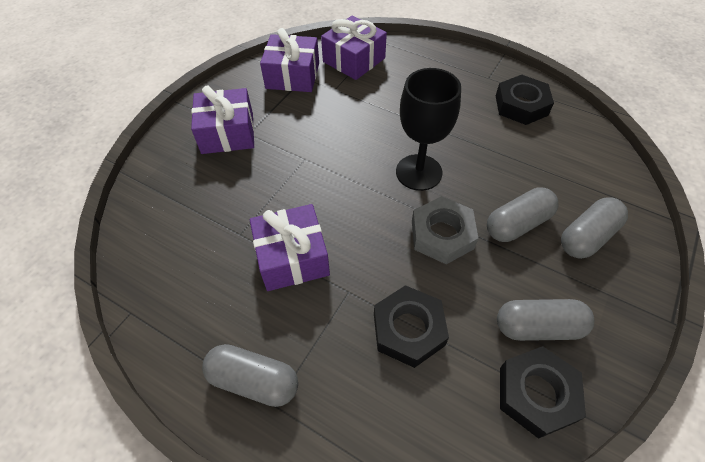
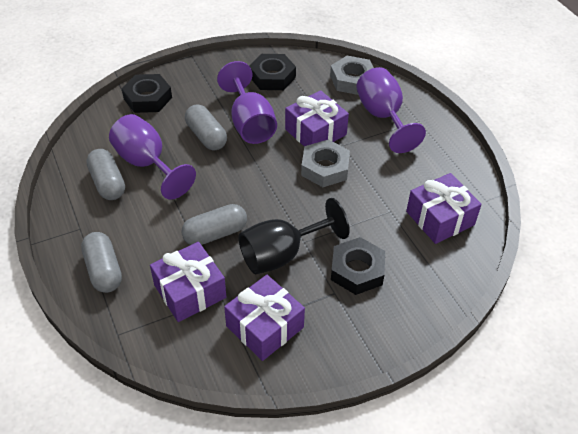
grey nut: 1 -> 2
purple goblet: 0 -> 3

